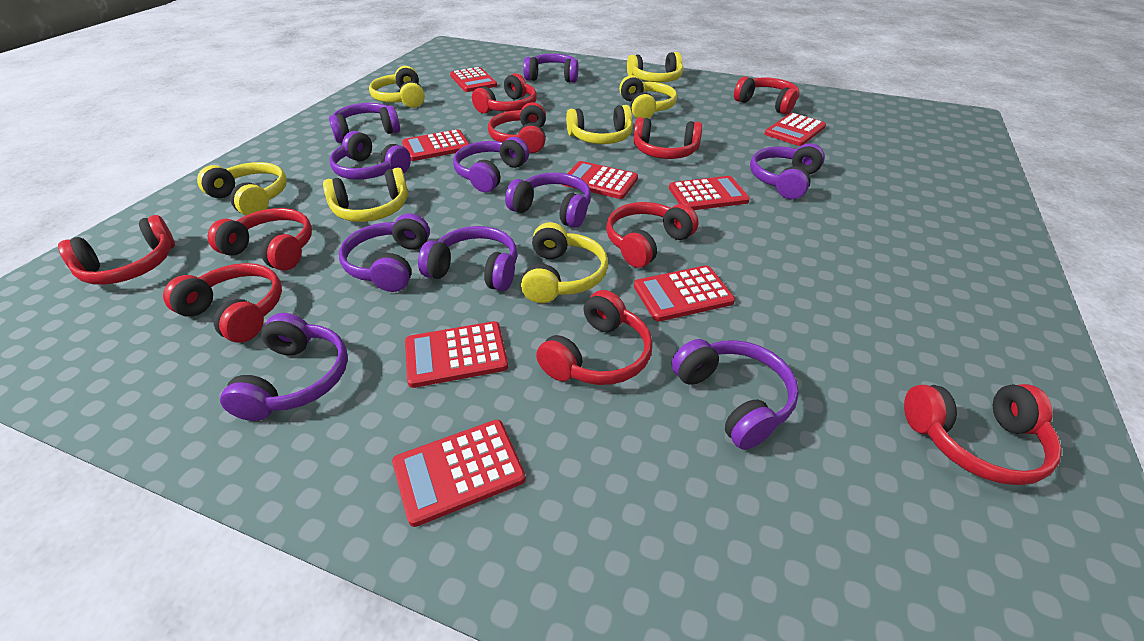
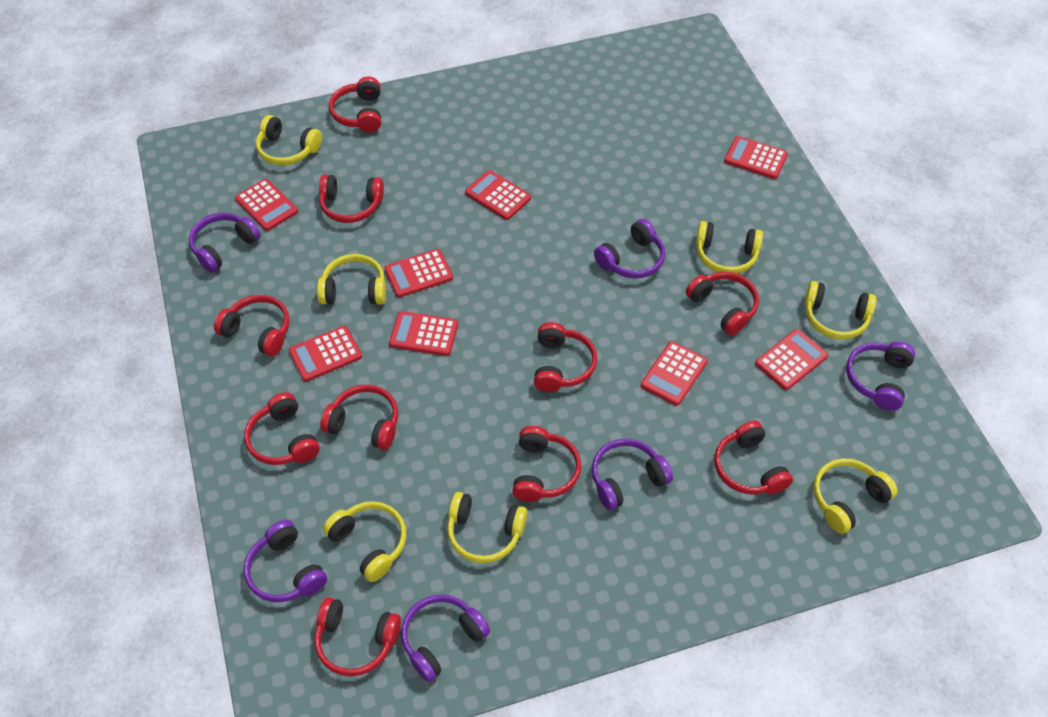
purple headphones: 10 -> 6

